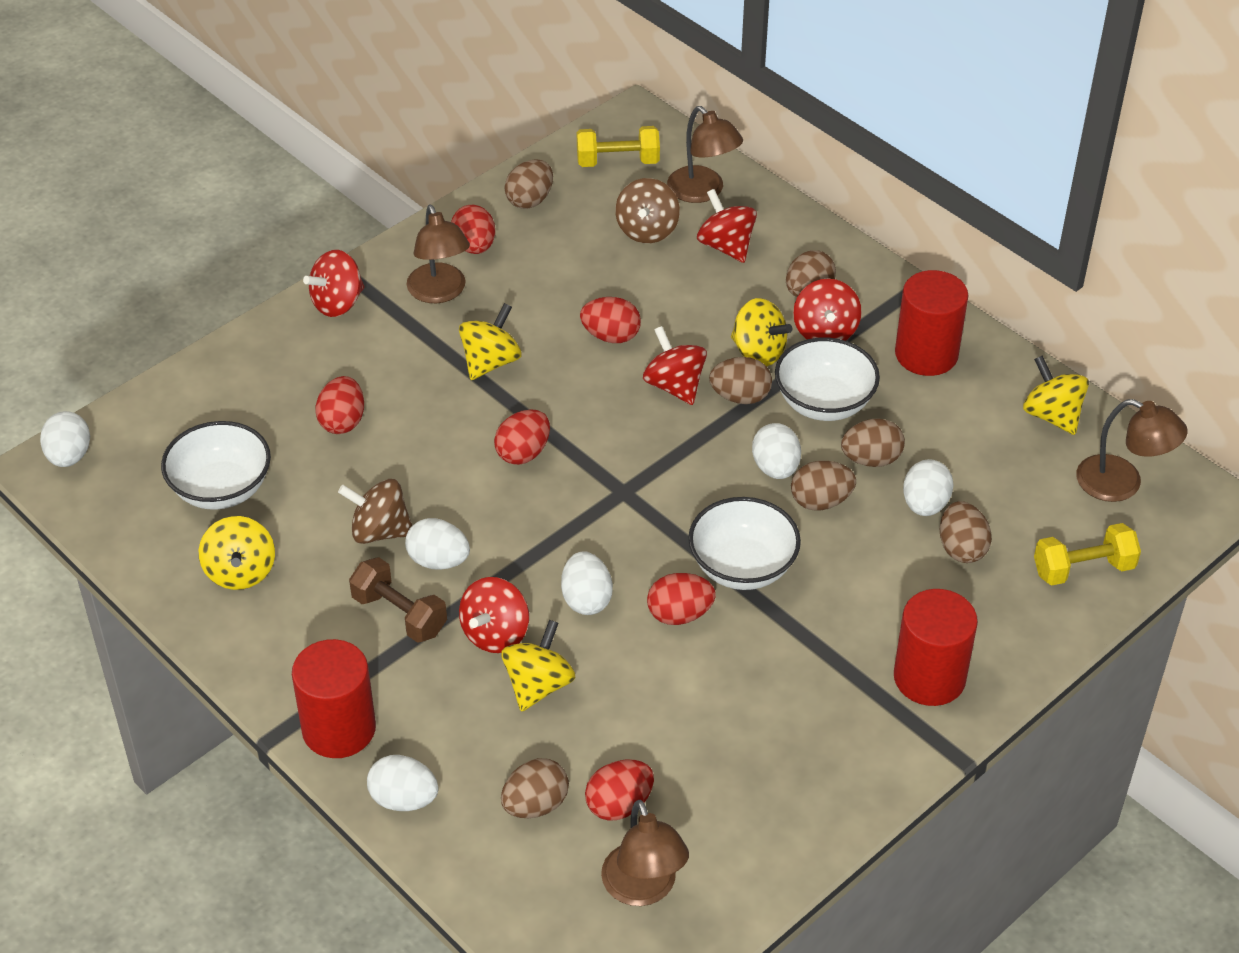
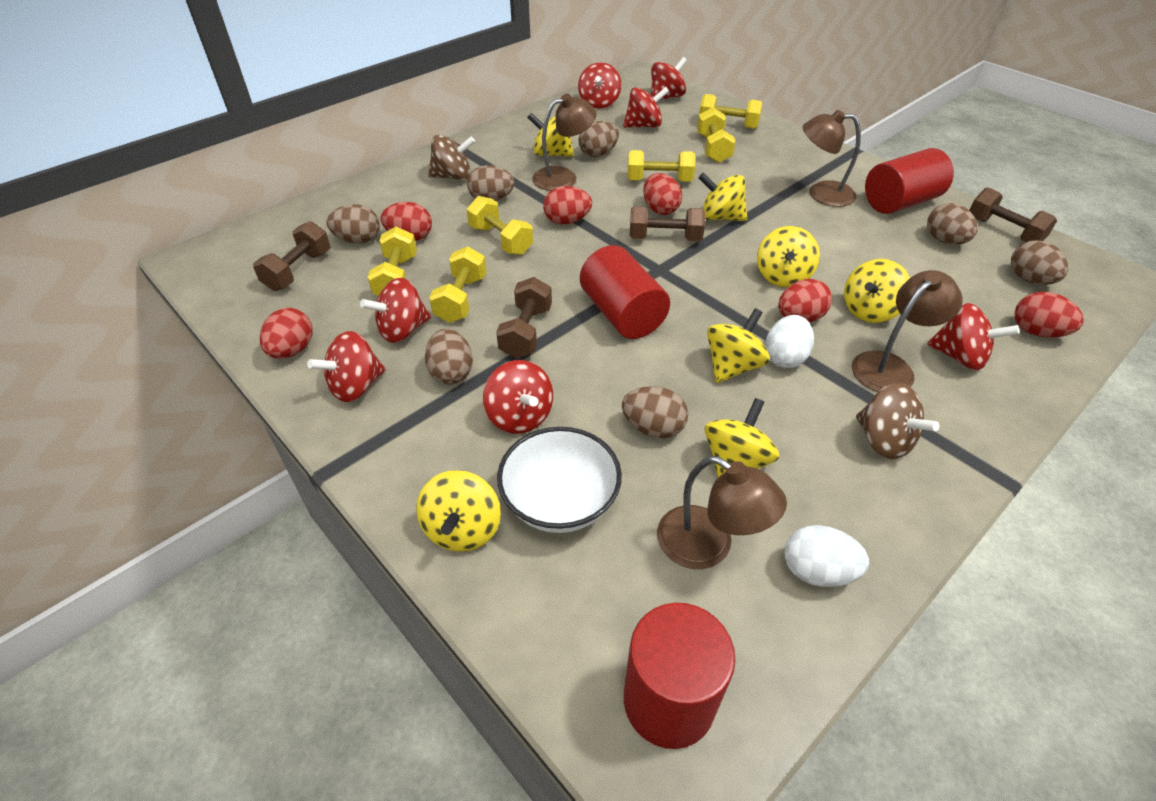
brown dumbbell: 1 -> 4
red spinning top: 5 -> 7
white bowl: 3 -> 1
white egg: 6 -> 2
yellow dumbbell: 2 -> 6
yellow spinning top: 5 -> 7

